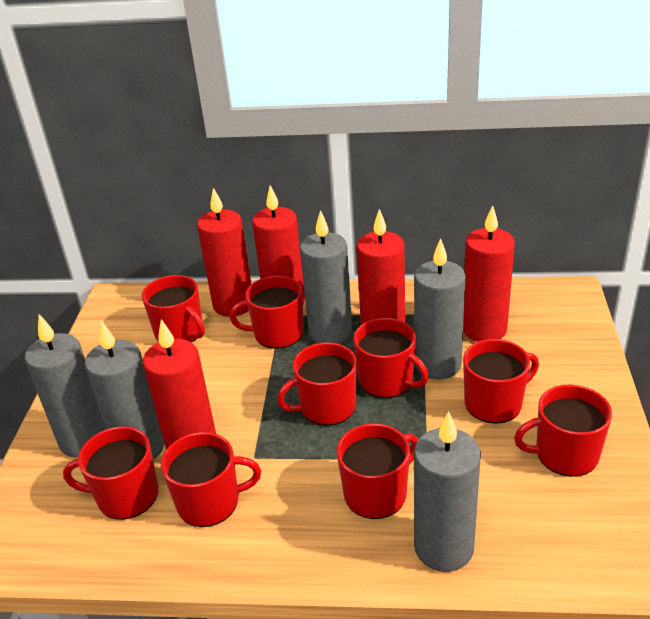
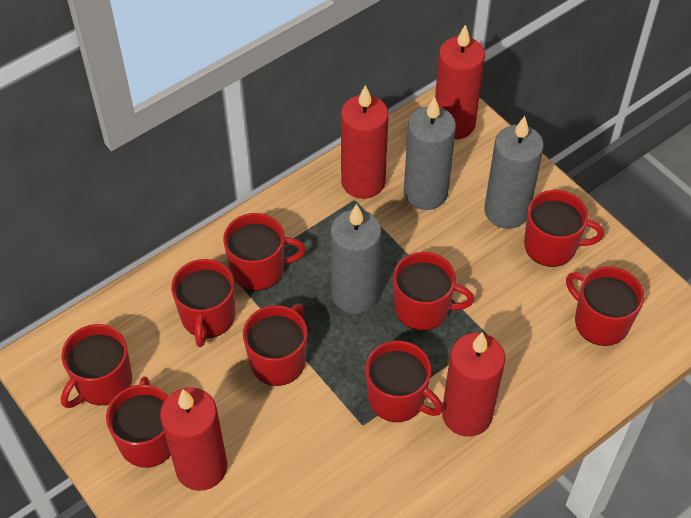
grey candle: 5 -> 3
red candle: 5 -> 4

